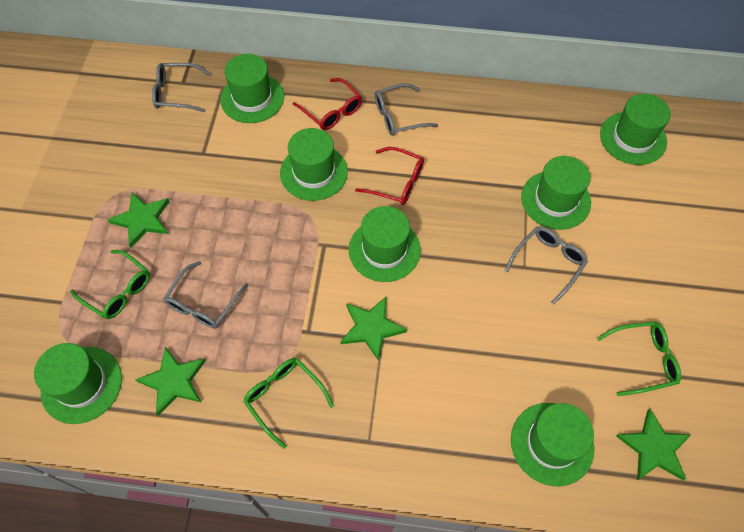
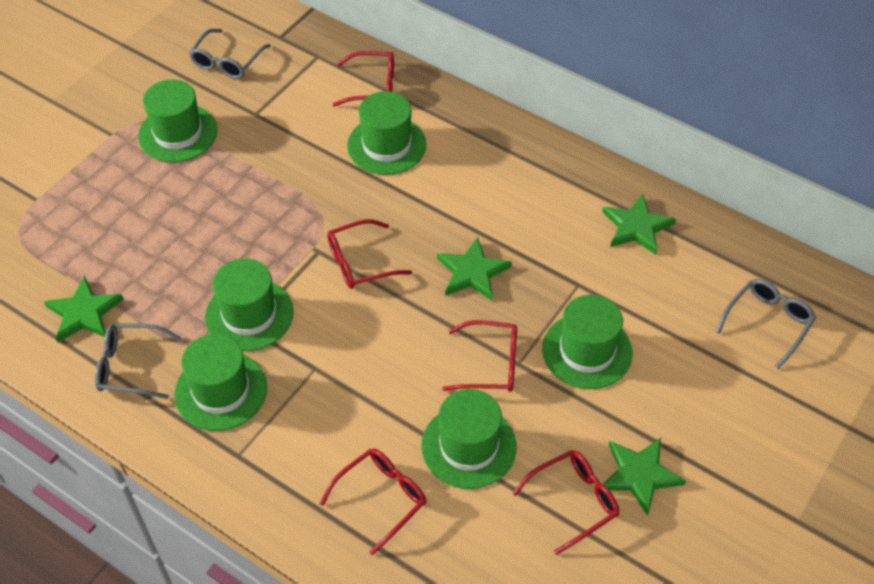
green glasses: 3 -> 0
green hat: 7 -> 6
grey glasses: 4 -> 3
red glasses: 2 -> 5

